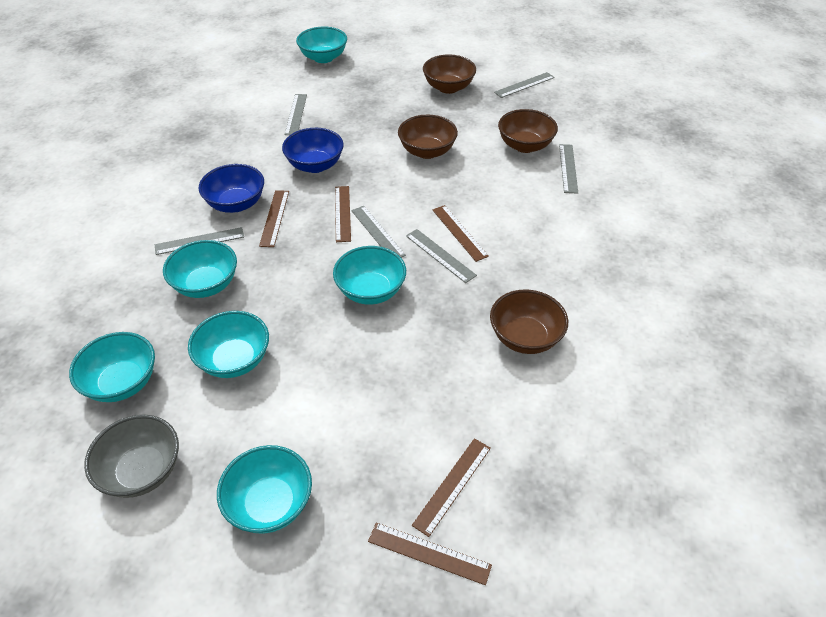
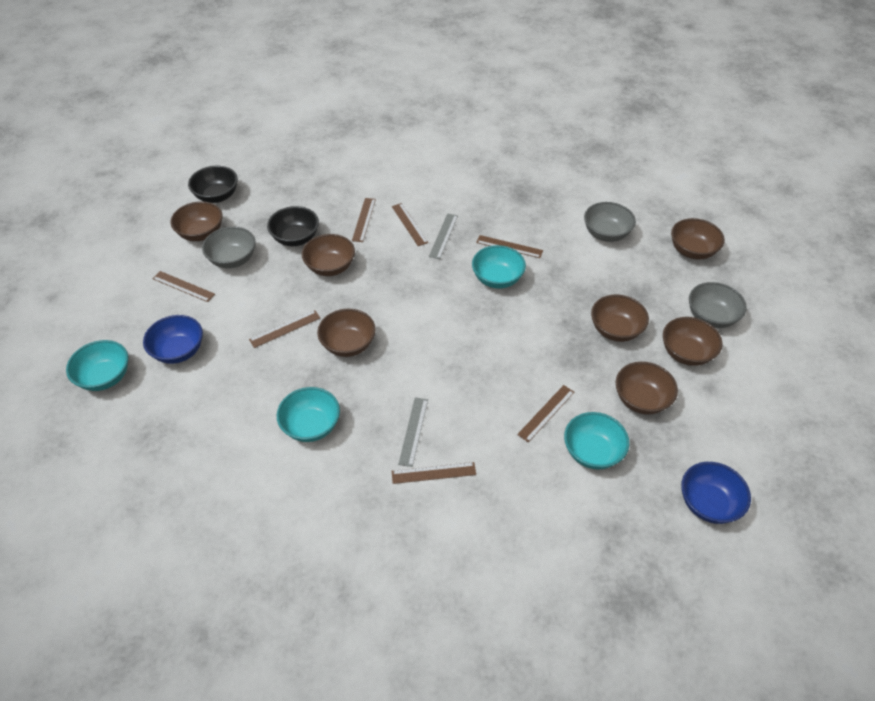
black bowl: 0 -> 2
brown bowl: 4 -> 7
brown ruler: 5 -> 7
grey bowl: 1 -> 3
grey ruler: 6 -> 2
turquoise bowl: 6 -> 4

